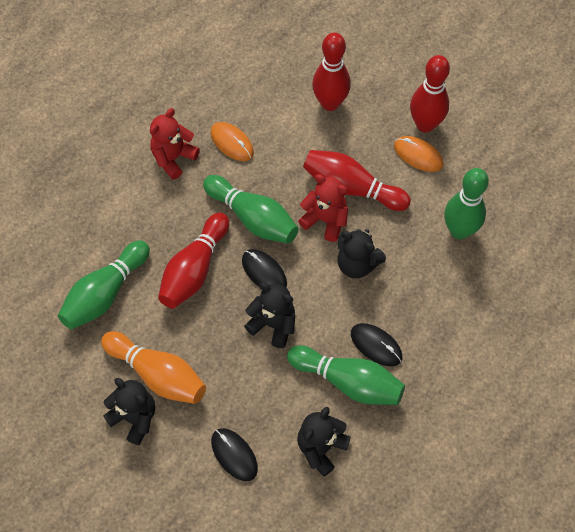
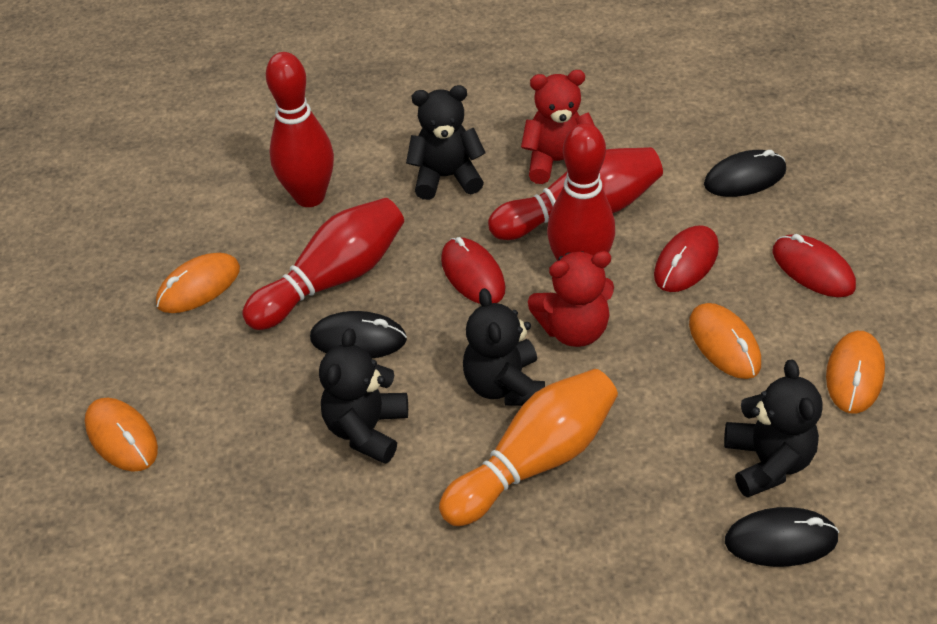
green bowling pin: 4 -> 0
orange mouse: 2 -> 4
red mouse: 0 -> 3

